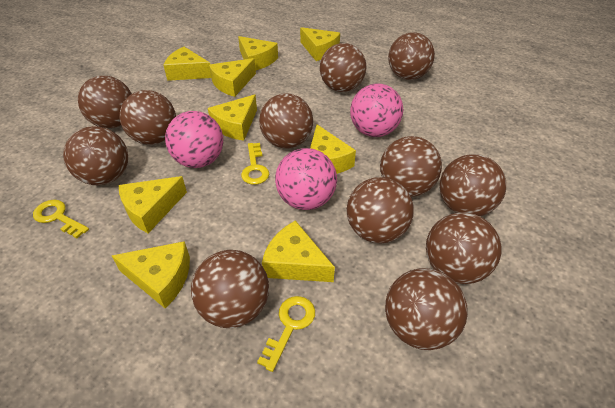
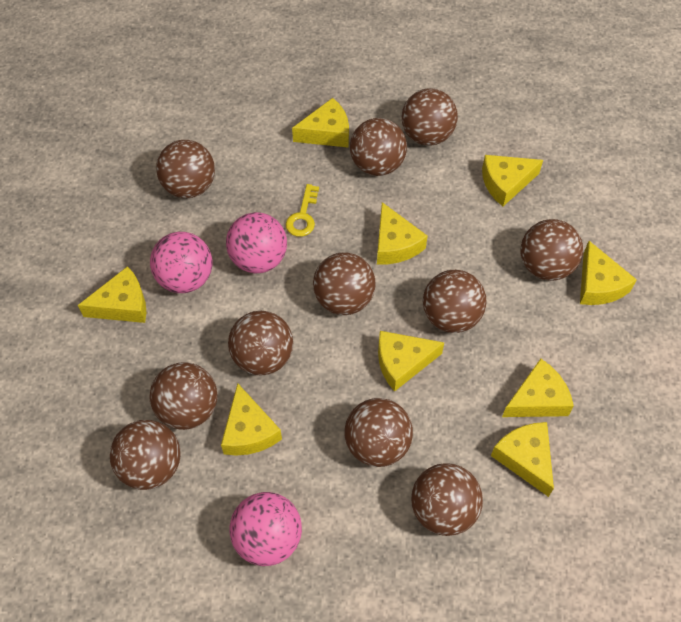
brown ball: 12 -> 11
yellow key: 3 -> 1

